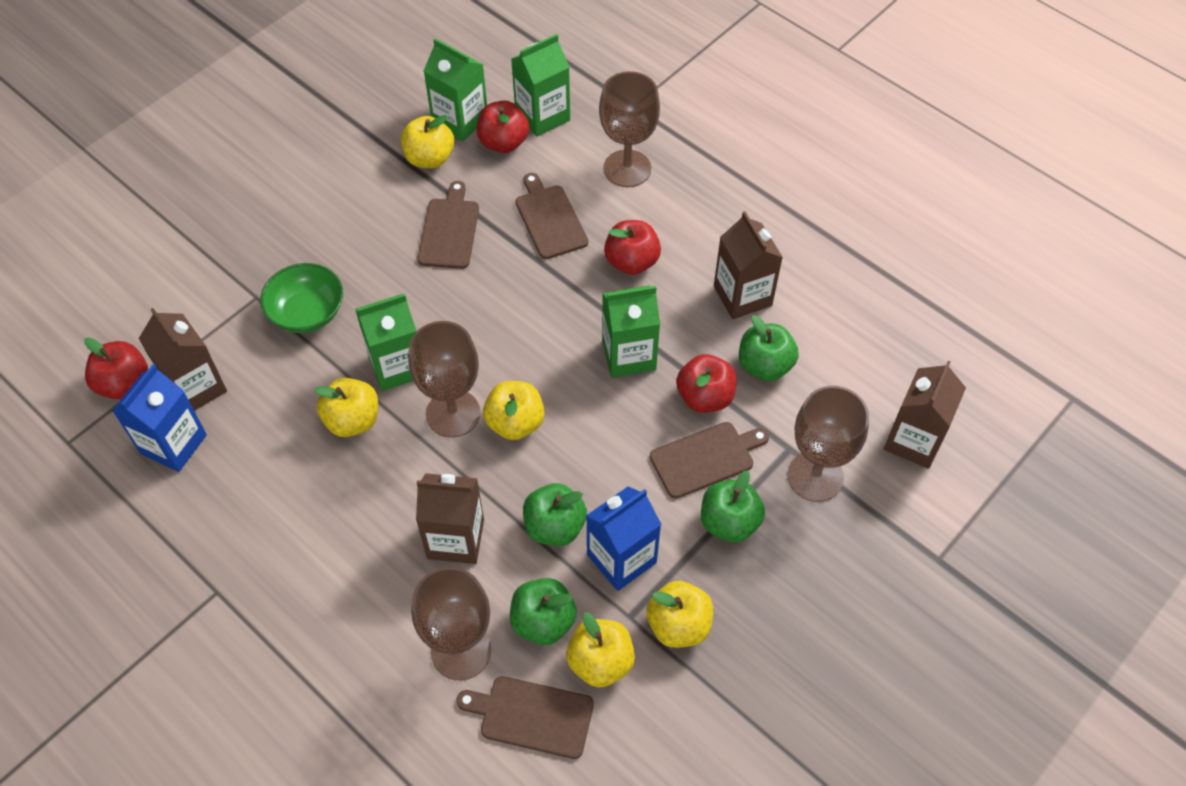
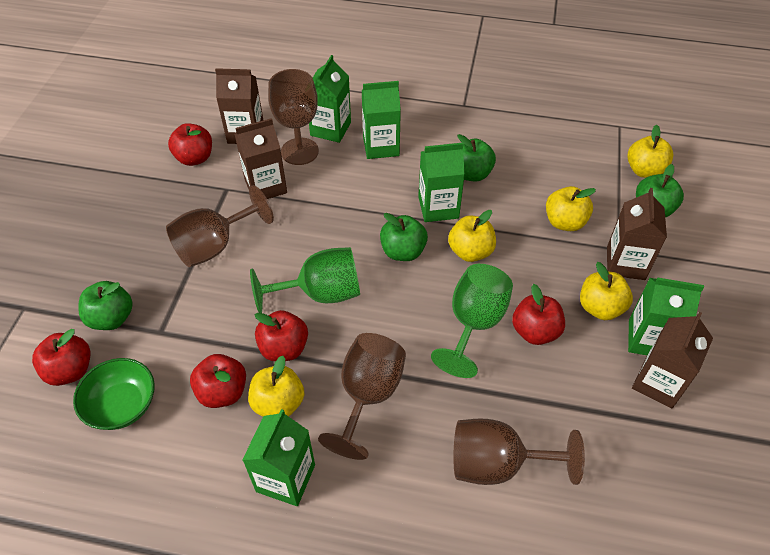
blue carton: 2 -> 0
brown cutting board: 4 -> 0
green carton: 4 -> 5
green goblet: 0 -> 2
red apple: 4 -> 5

